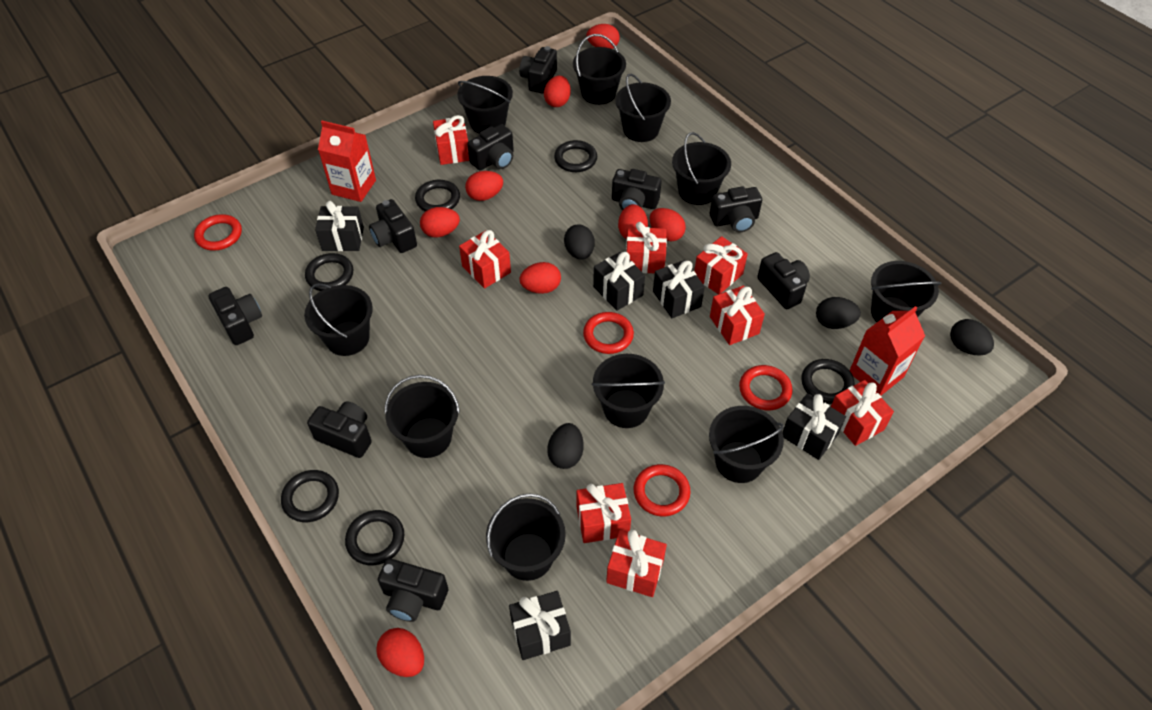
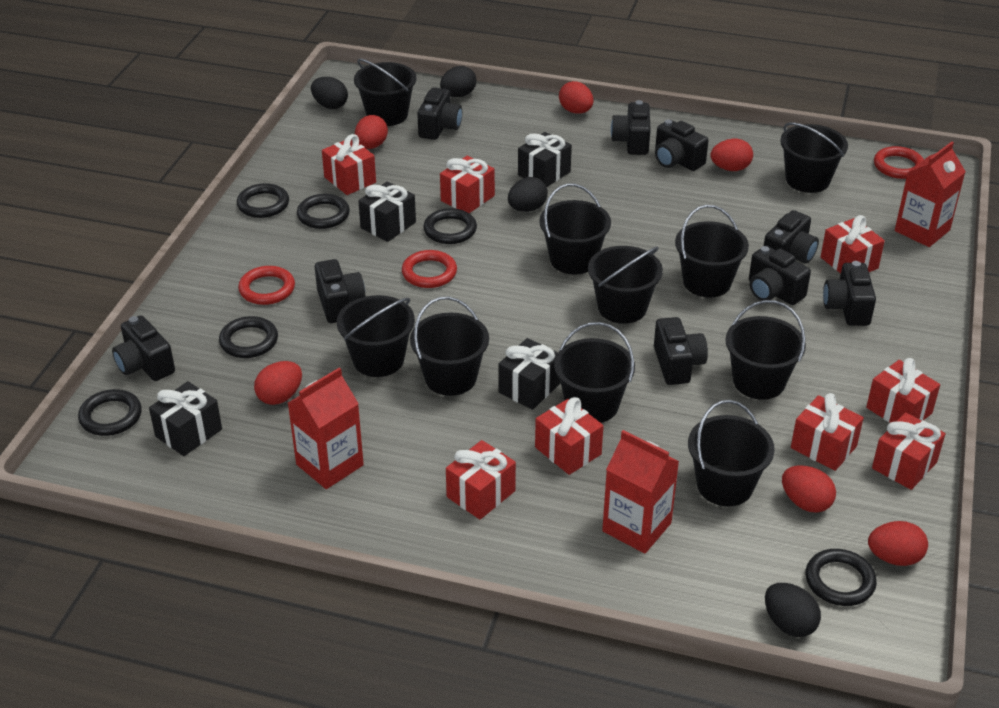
black gift: 5 -> 4
red carton: 2 -> 3
red egg: 8 -> 6
red ring: 4 -> 3

